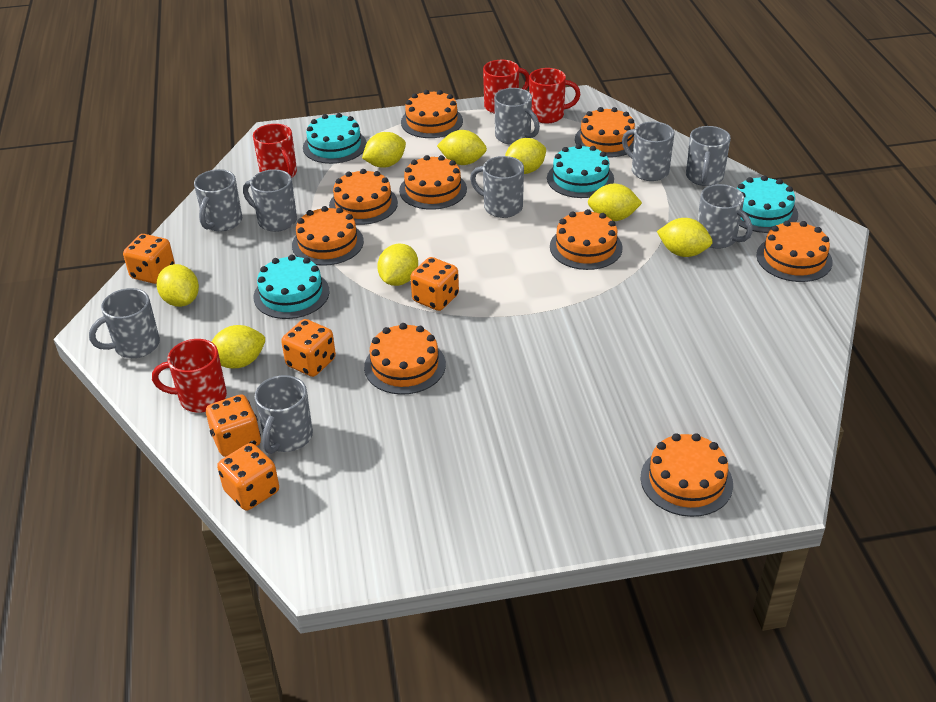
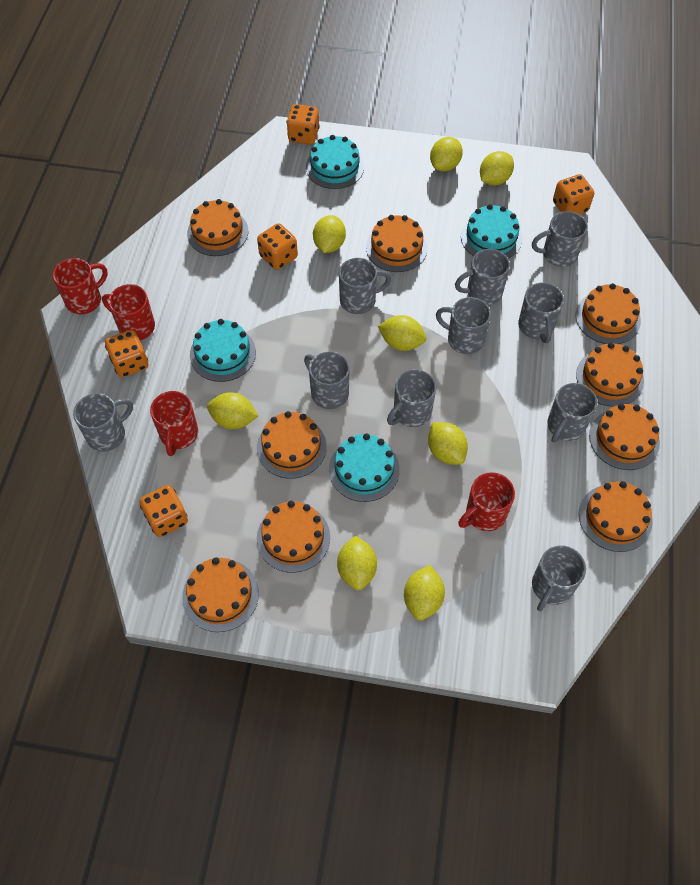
grey mug: 9 -> 10

